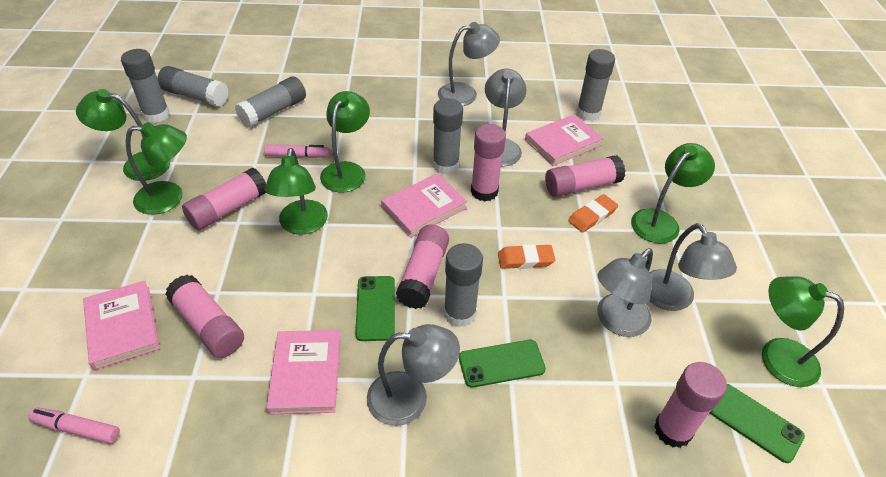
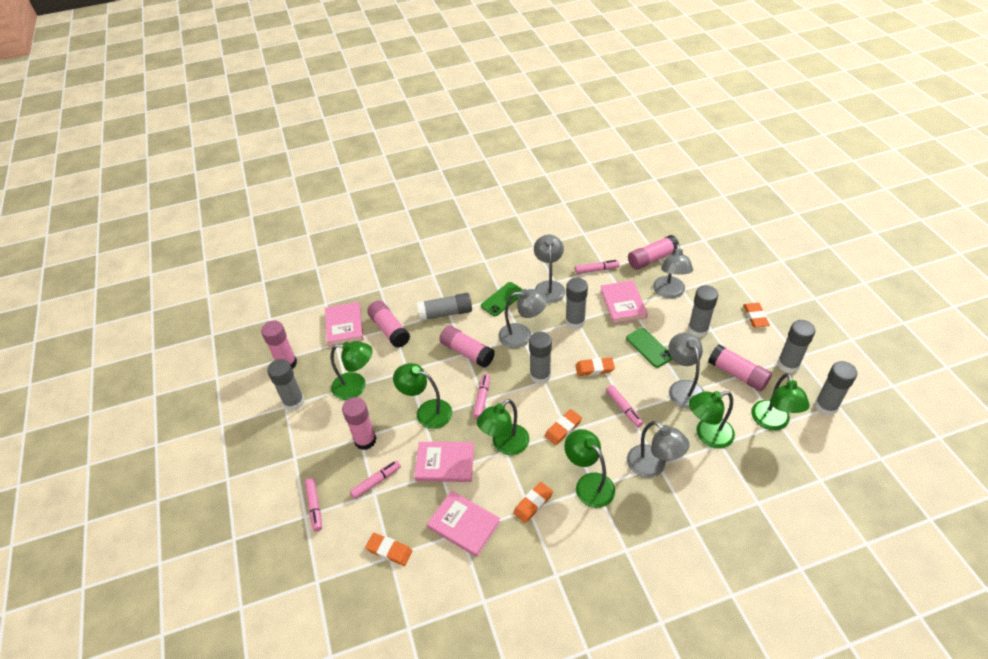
green phone: 3 -> 2
grey glue stick: 6 -> 7
orange eraser: 2 -> 5
pink marker: 2 -> 5

